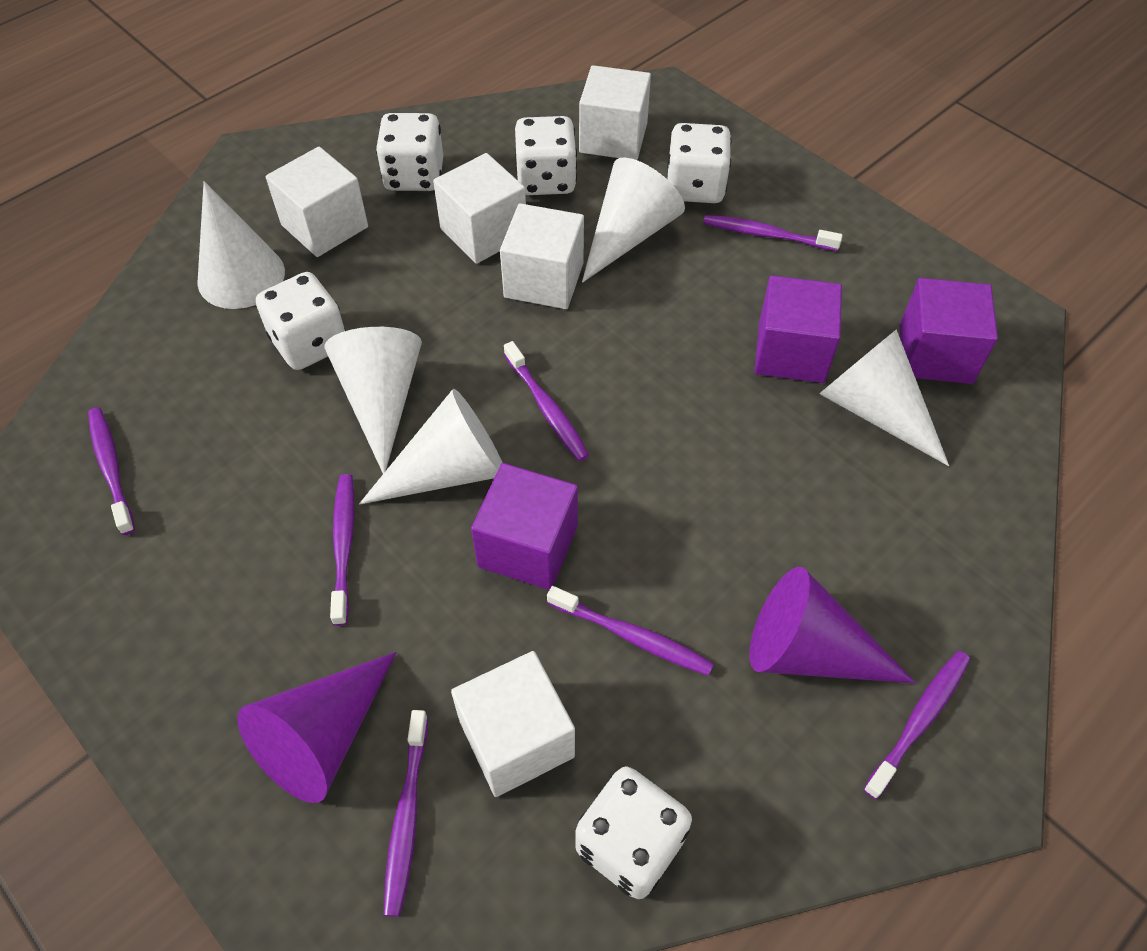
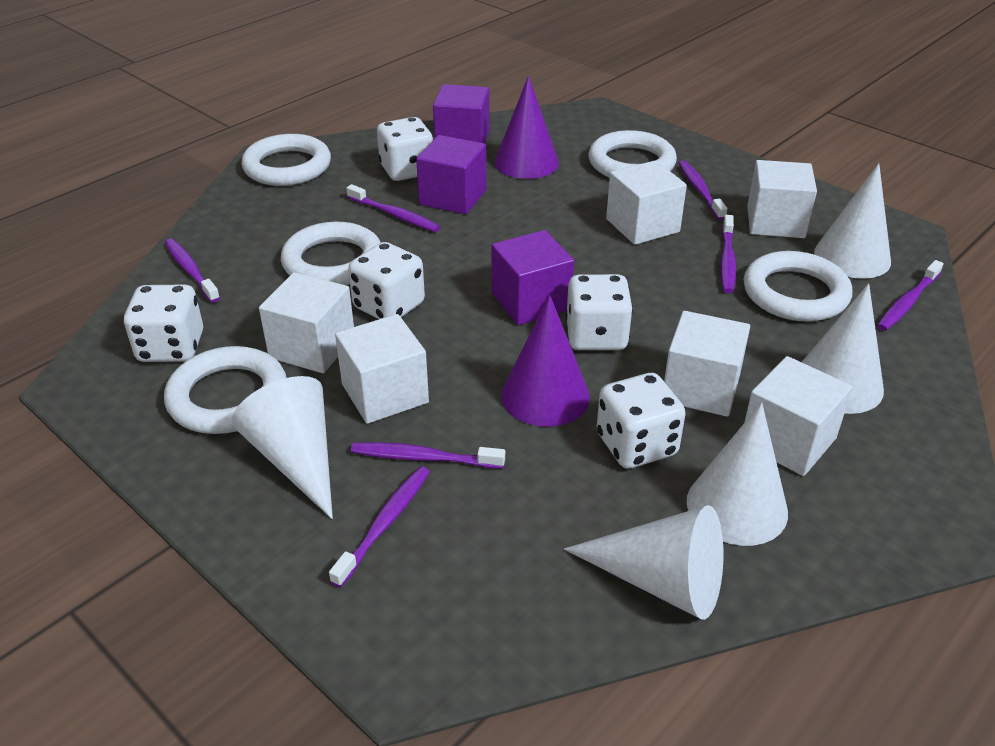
white cube: 5 -> 6
white ring: 0 -> 5

